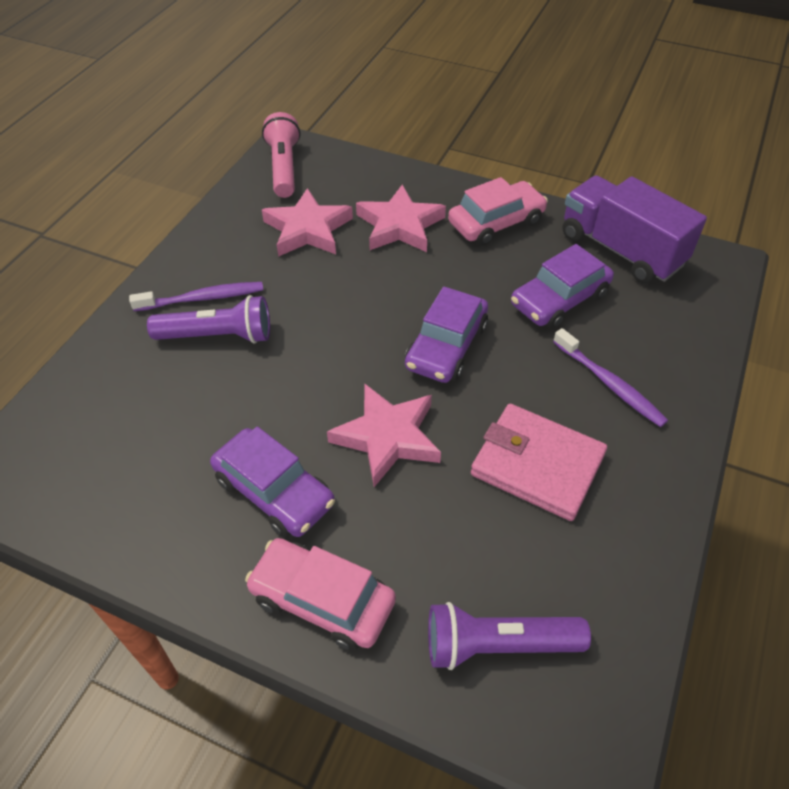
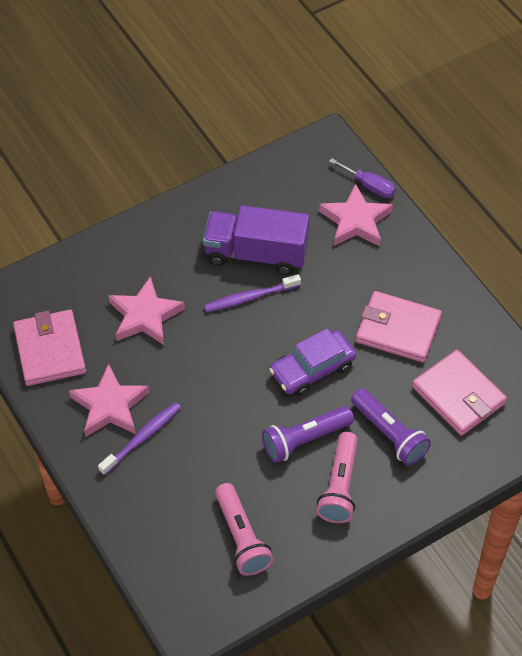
pink car: 2 -> 0
pink flashlight: 1 -> 2
pink wallet: 1 -> 3
purple car: 3 -> 1
purple screwdriver: 0 -> 1

